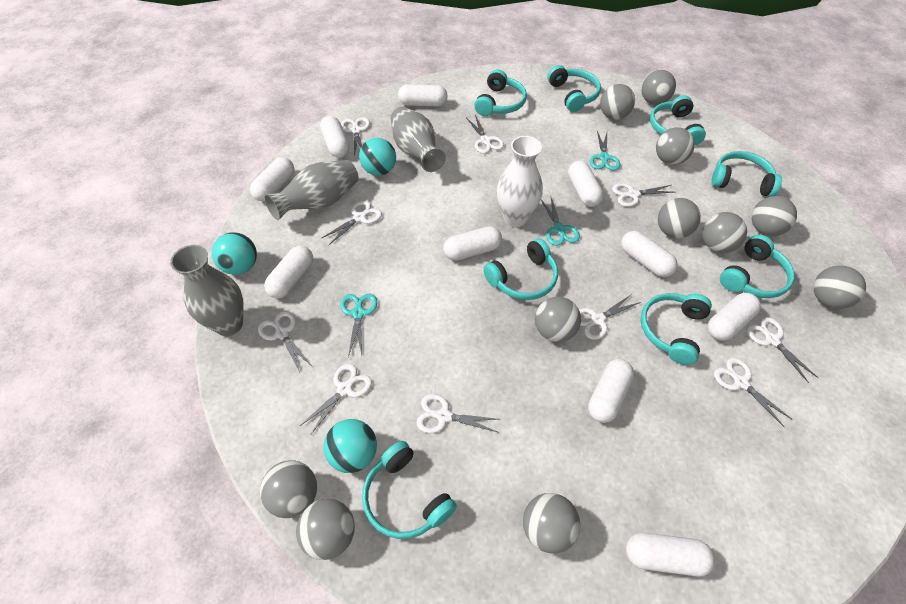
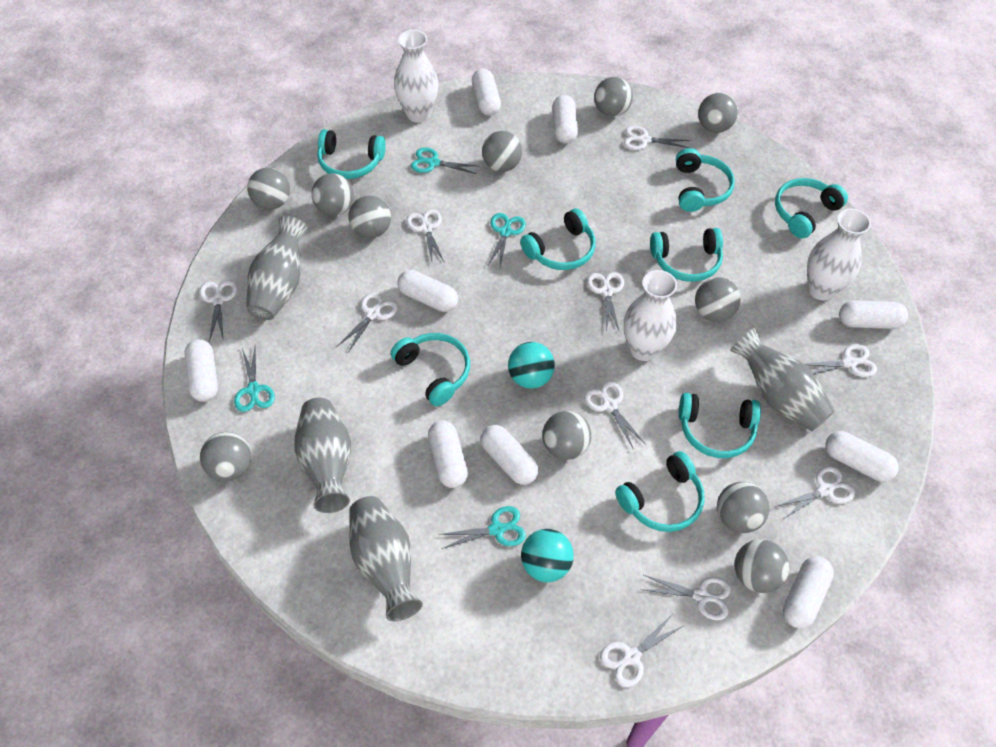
grey vase: 3 -> 4
turquoise ball: 3 -> 2
turquoise scissors: 3 -> 4
white capsule: 10 -> 9
white vase: 1 -> 3

